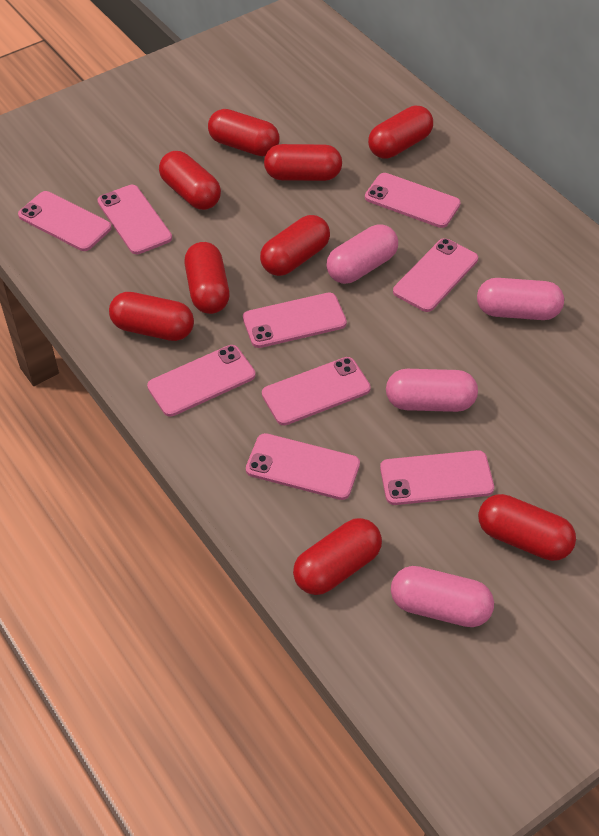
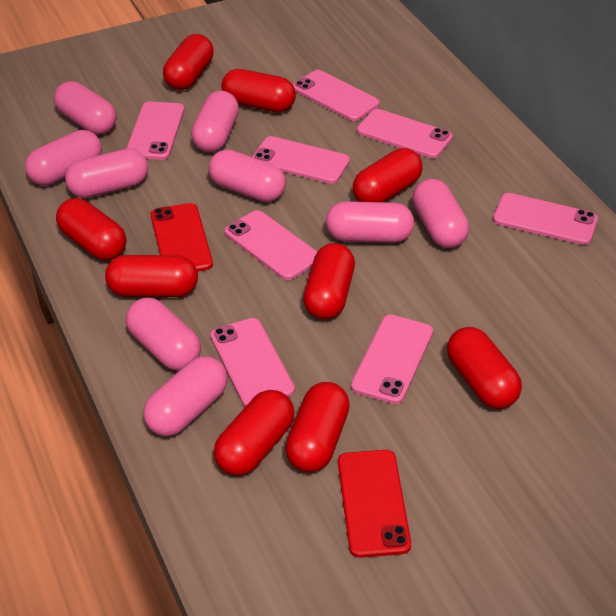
pink capsule: 4 -> 9
pink phone: 9 -> 8
red phone: 0 -> 2

